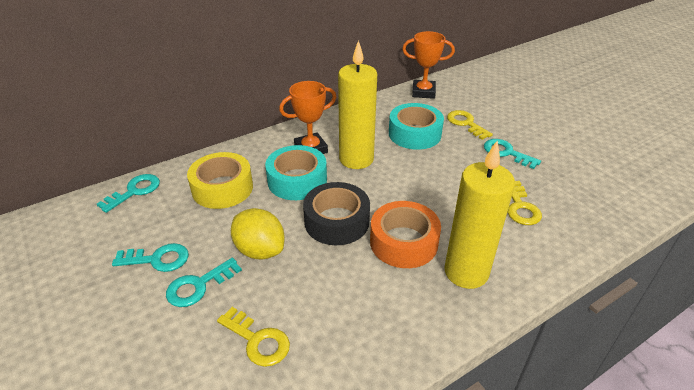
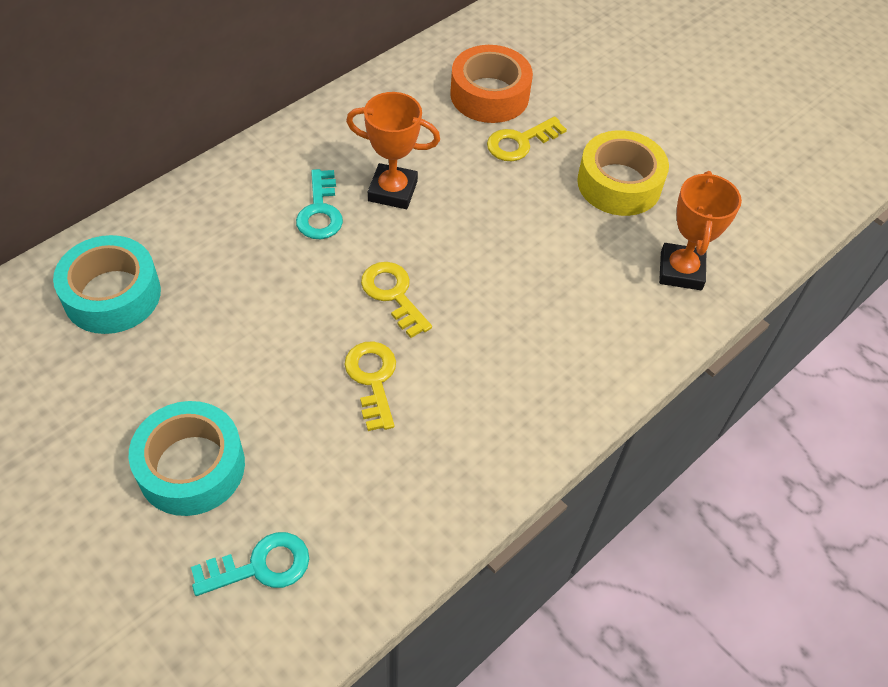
black tape: 1 -> 0
turquoise key: 4 -> 2
yellow candle: 2 -> 0
yellow lemon: 1 -> 0

